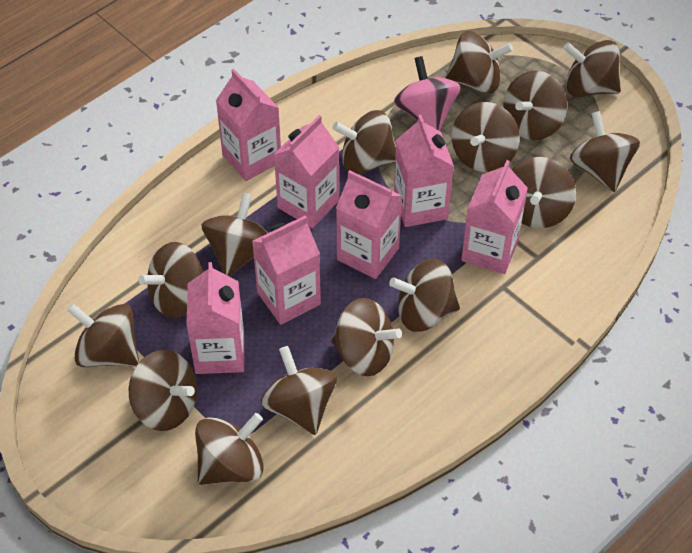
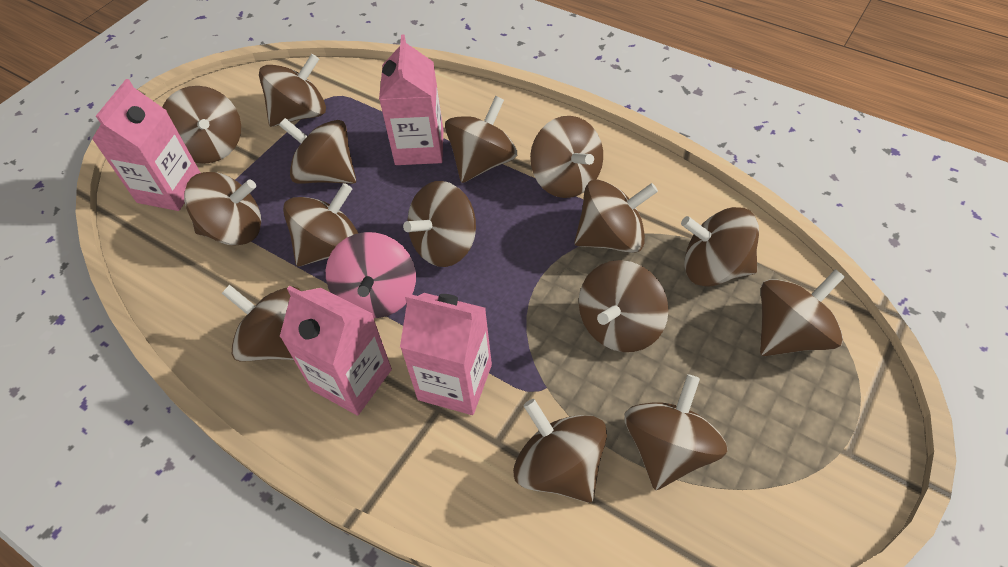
pink carton: 7 -> 4

